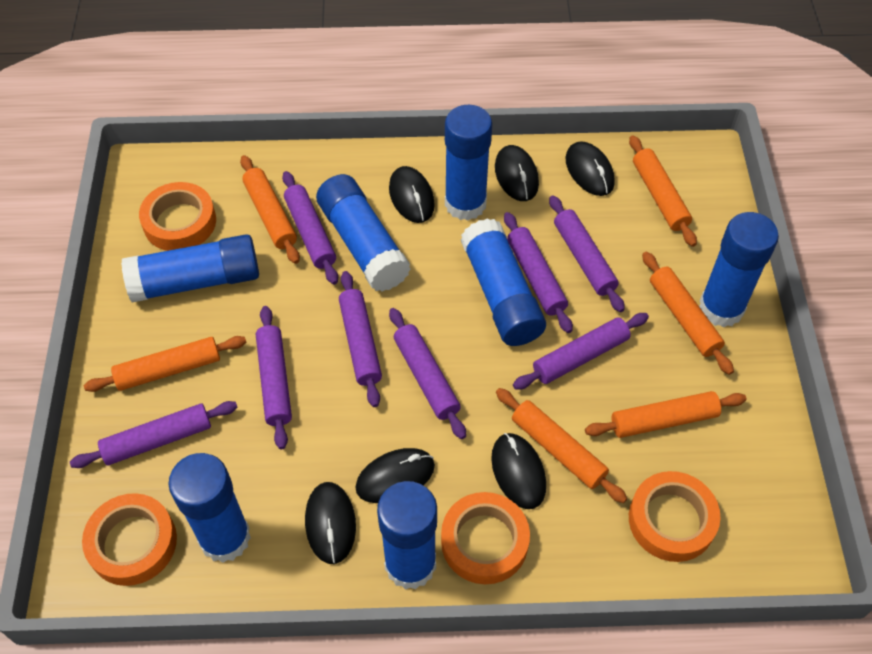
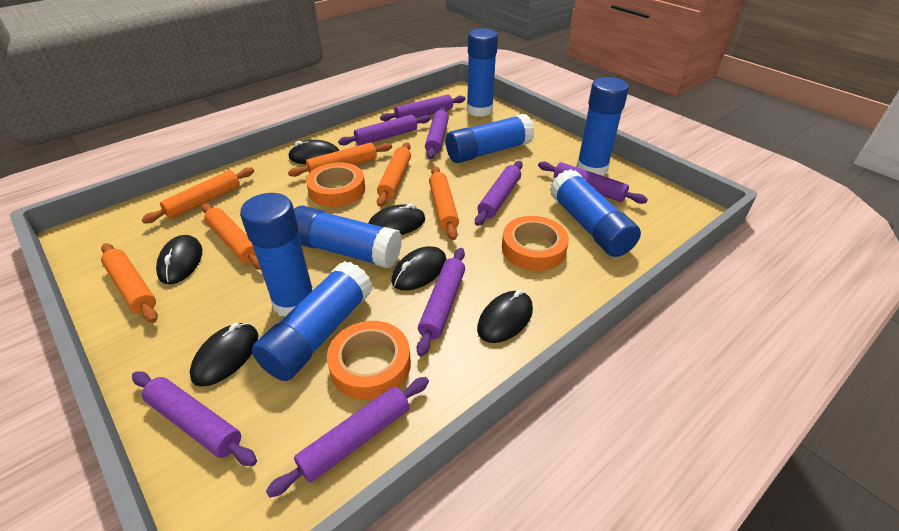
orange tape: 4 -> 3

